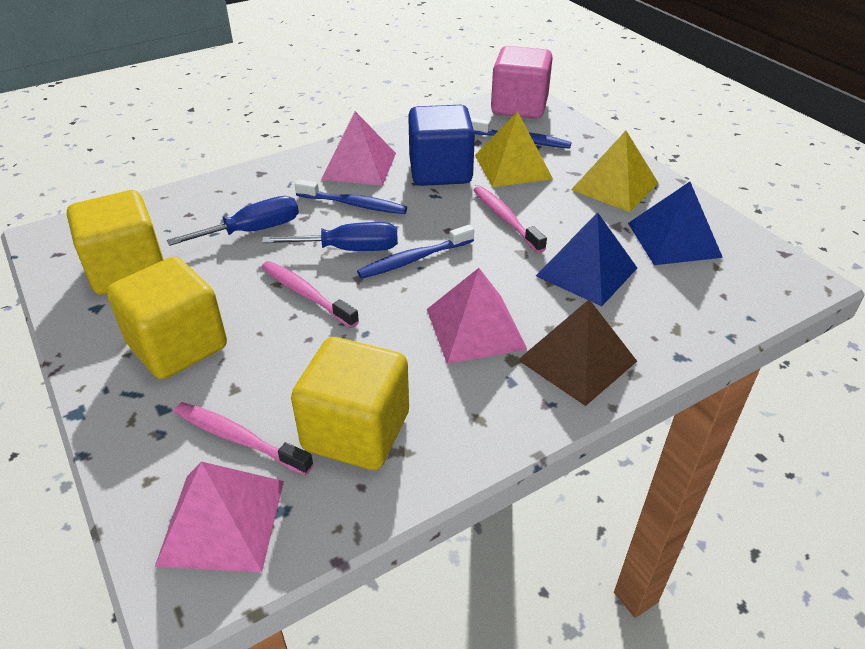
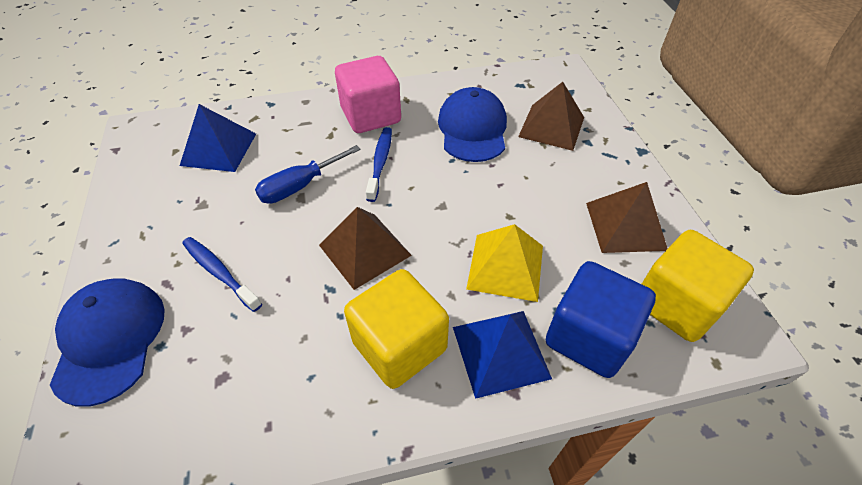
blue cap: 0 -> 2
blue screwdriver: 2 -> 1
blue toothbrush: 3 -> 2
brown pyramid: 1 -> 3
pink pyramid: 3 -> 0
pink toothbrush: 3 -> 0
yellow cube: 3 -> 2
yellow pyramid: 2 -> 1

